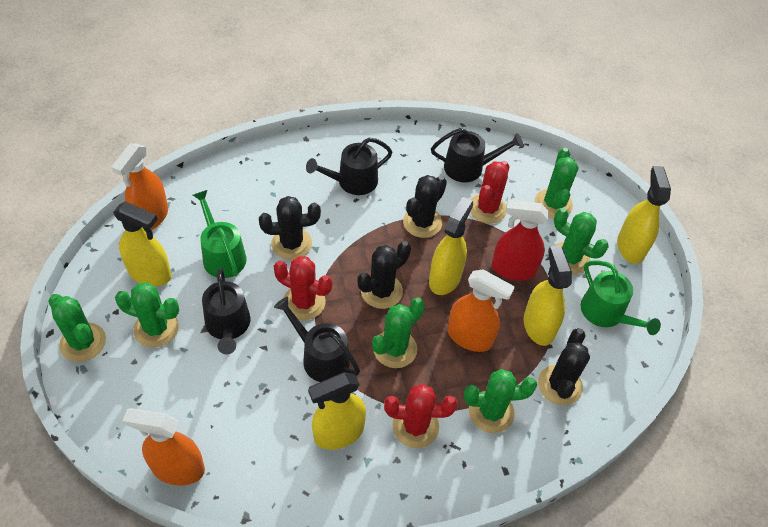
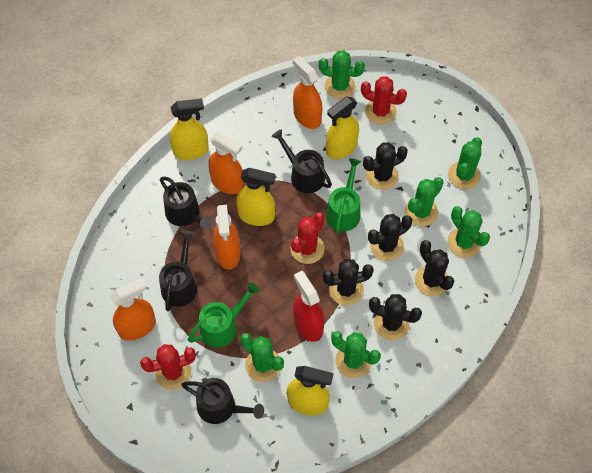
black cactus: 4 -> 5
orange spray bottle: 3 -> 4
yellow spray bottle: 5 -> 4

